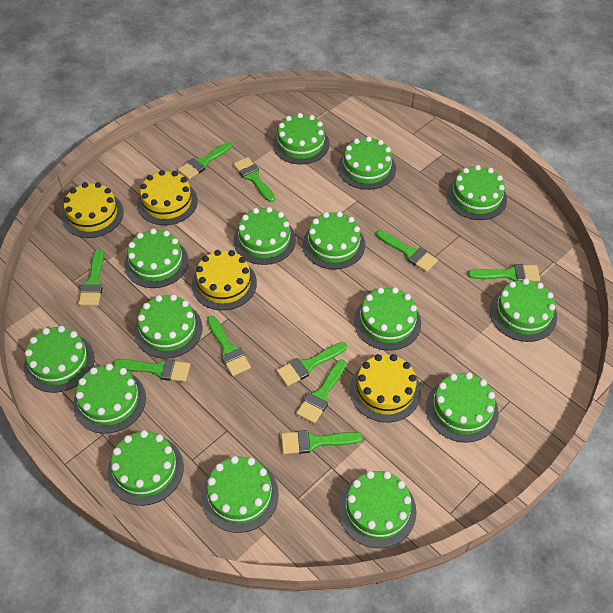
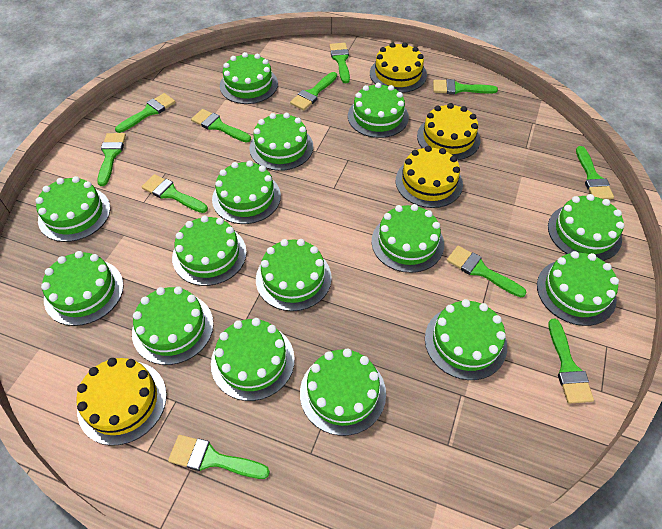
green brush: 10 -> 11

